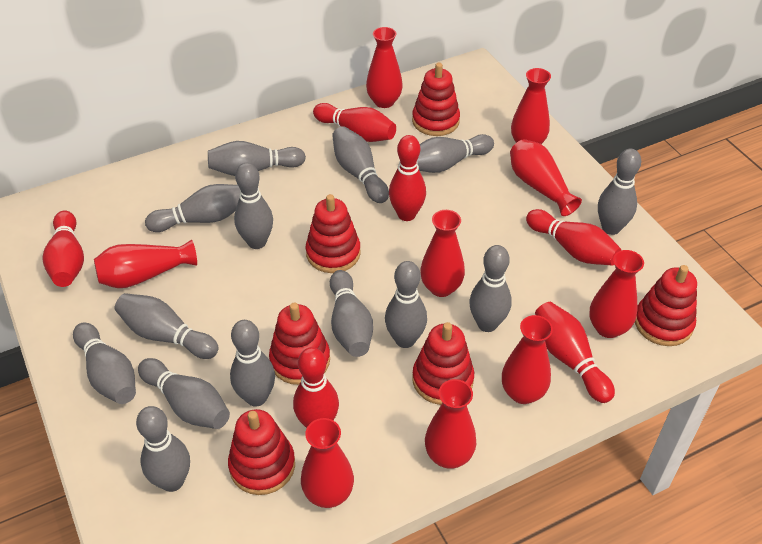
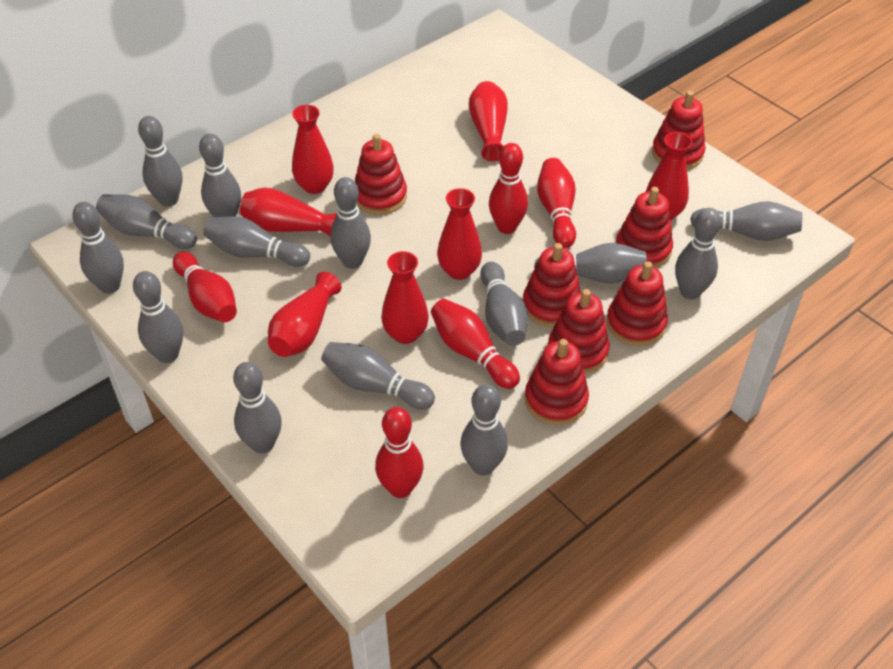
red bowling pin: 6 -> 5
red stacking toy: 6 -> 7
red vase: 9 -> 7

